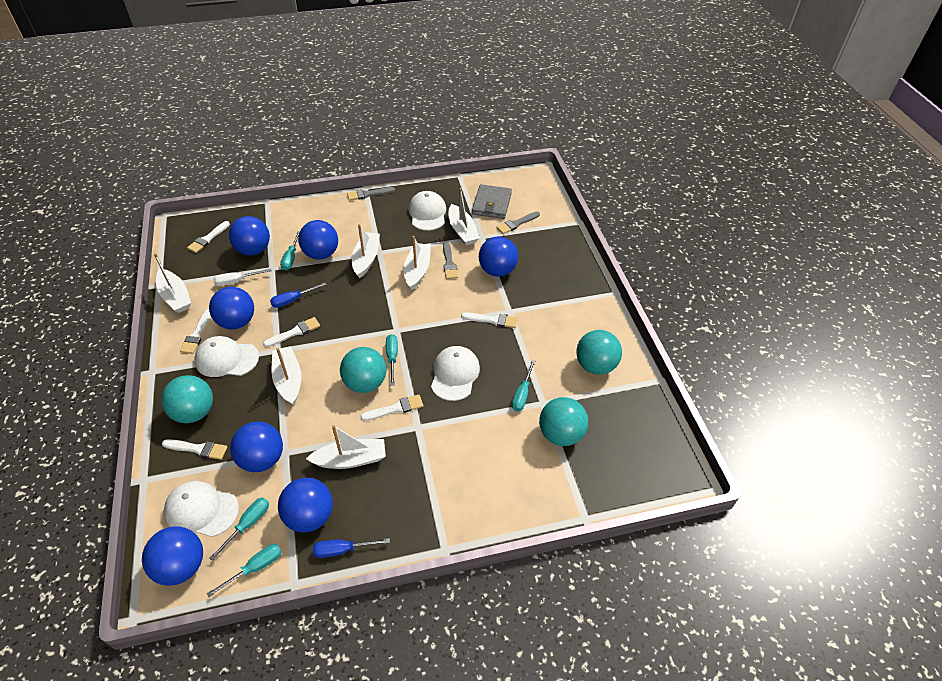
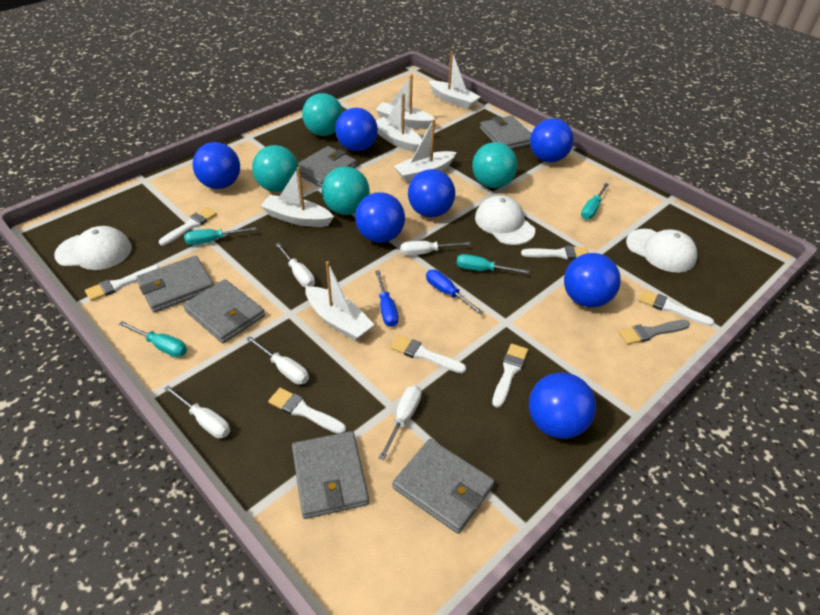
grey brush: 3 -> 1
grey wallet: 1 -> 6
turquoise screwdriver: 5 -> 4
white brush: 6 -> 7
white cap: 4 -> 3
white screwdriver: 1 -> 5

